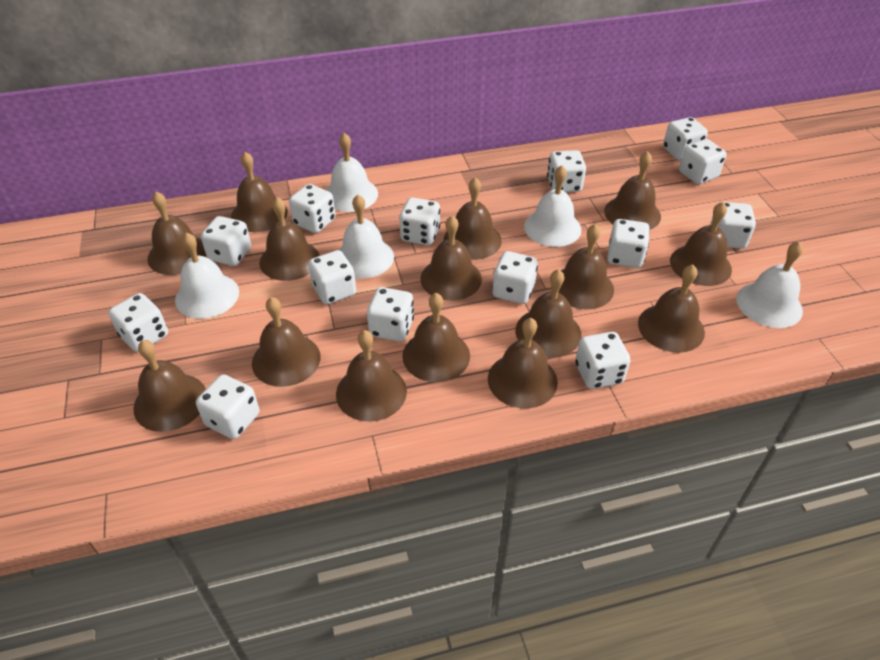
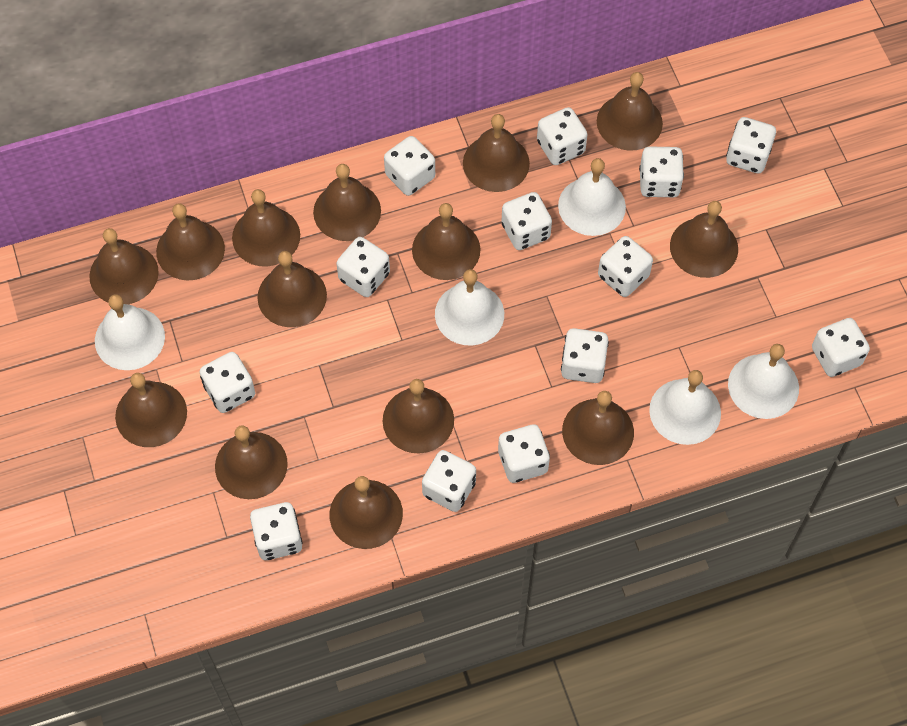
brown bell: 15 -> 14
white dice: 14 -> 13

